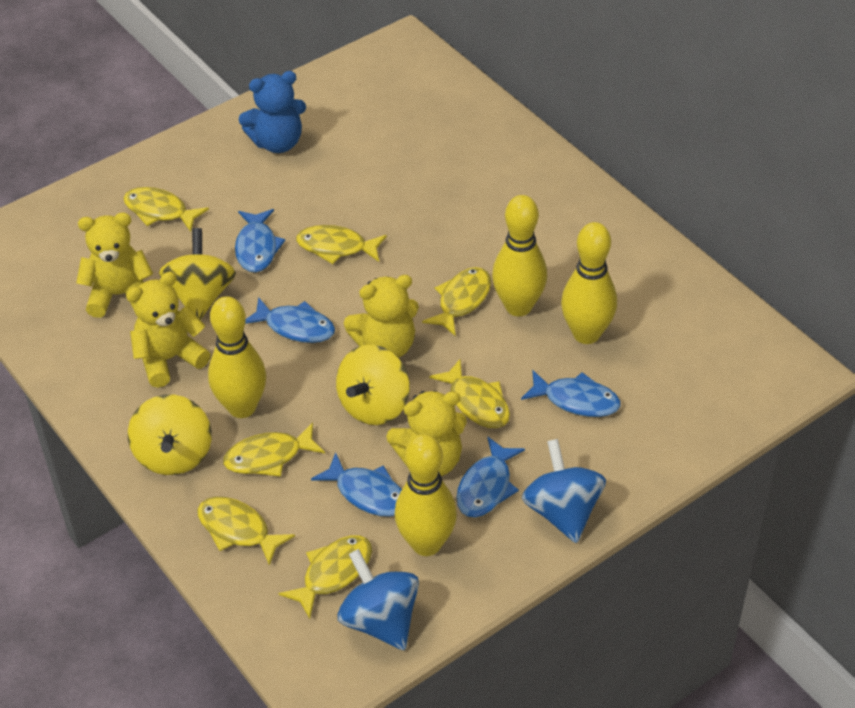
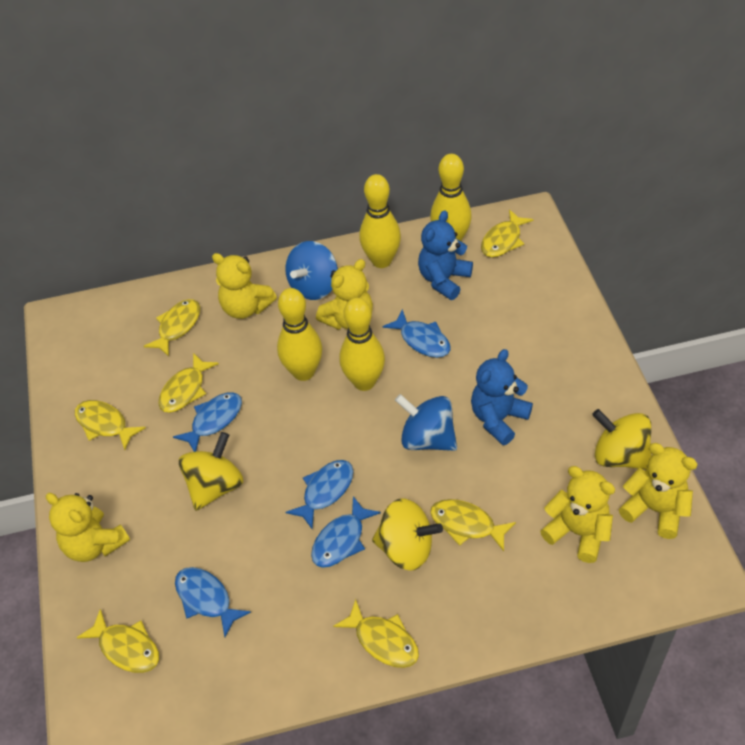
blue teddy bear: 1 -> 2
yellow teddy bear: 4 -> 5

